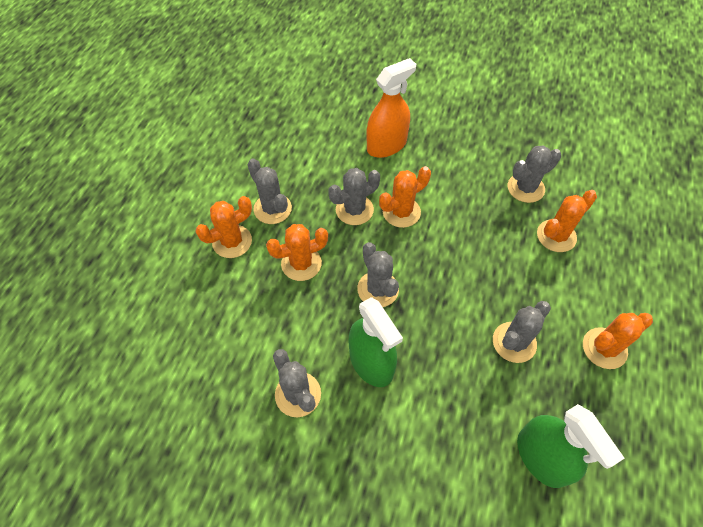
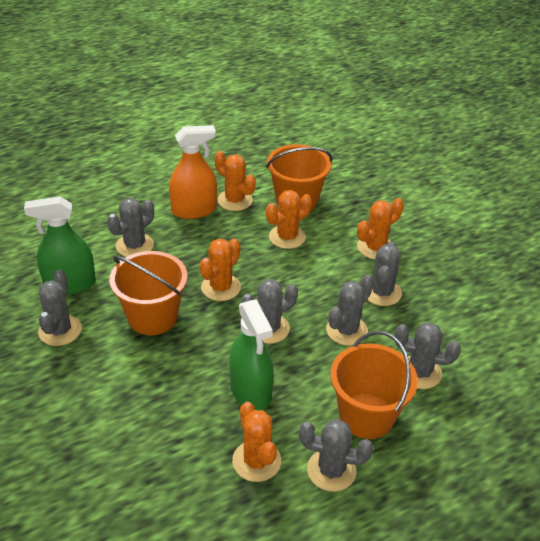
grey cactus: 6 -> 7
orange bucket: 0 -> 3

